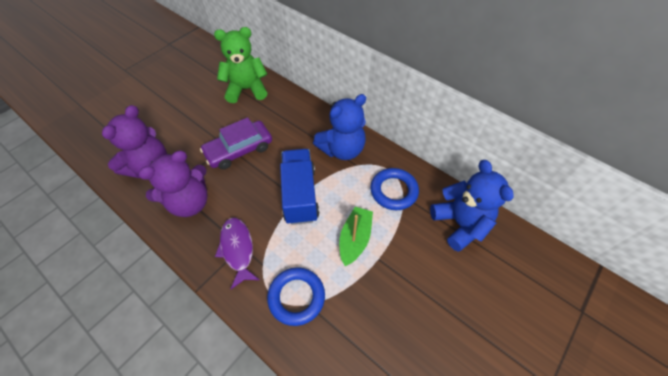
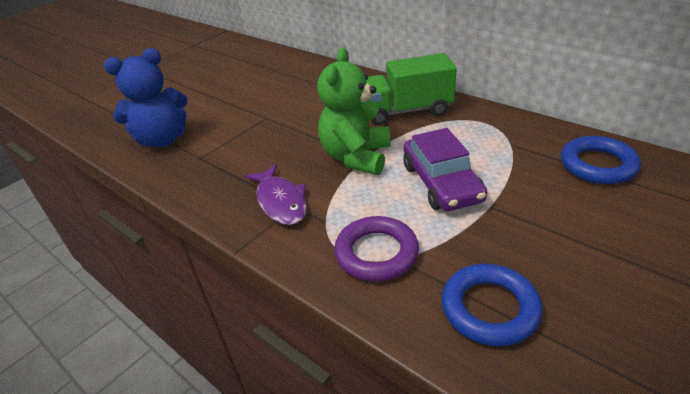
blue teddy bear: 2 -> 1
blue truck: 1 -> 0
green boat: 1 -> 0
green truck: 0 -> 1
purple ring: 0 -> 1
purple teddy bear: 2 -> 0

